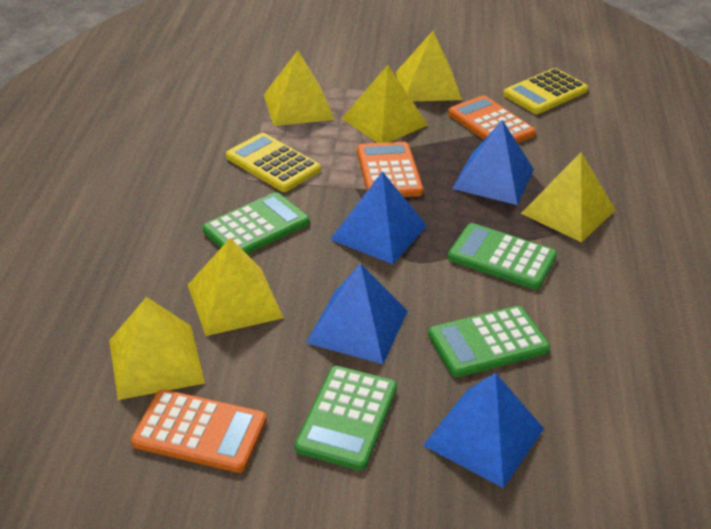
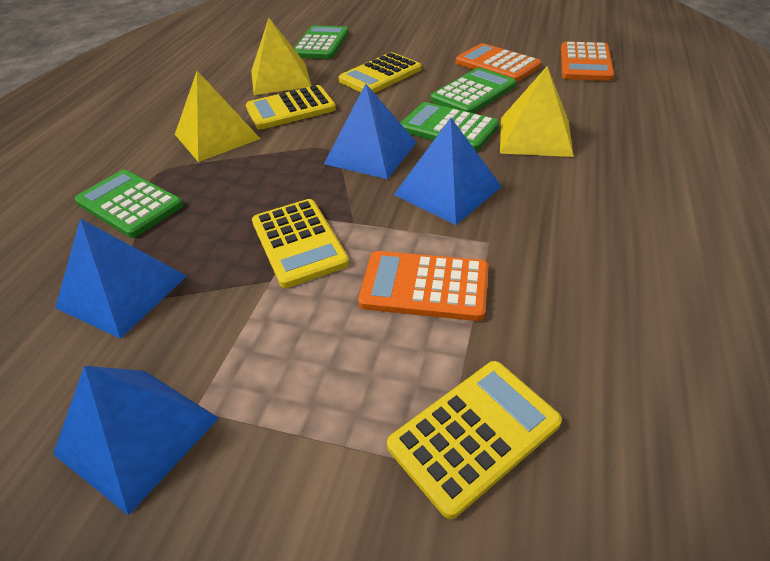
yellow calculator: 2 -> 4
yellow pyramid: 6 -> 3

